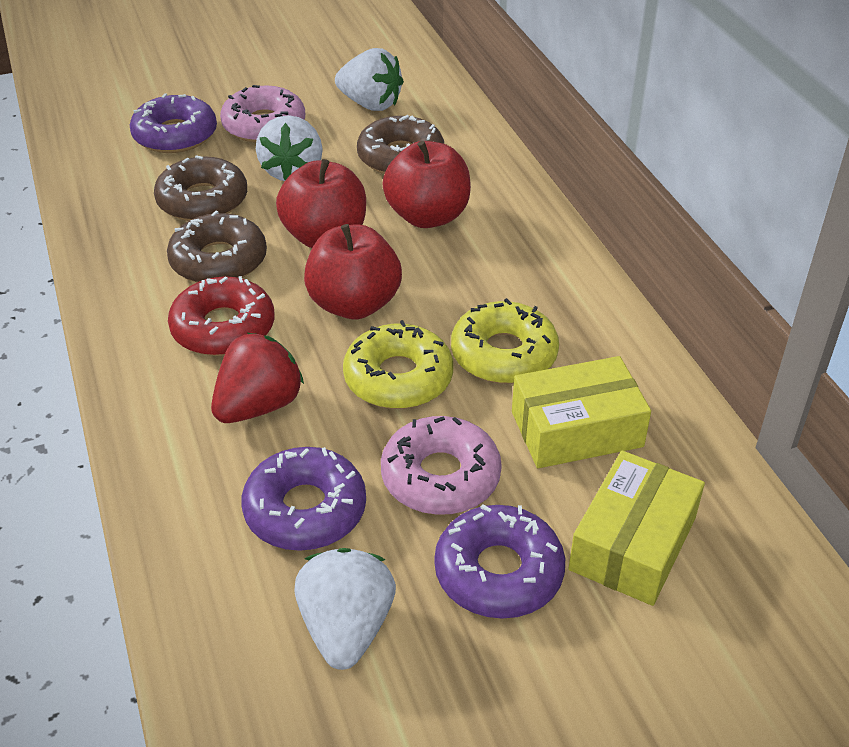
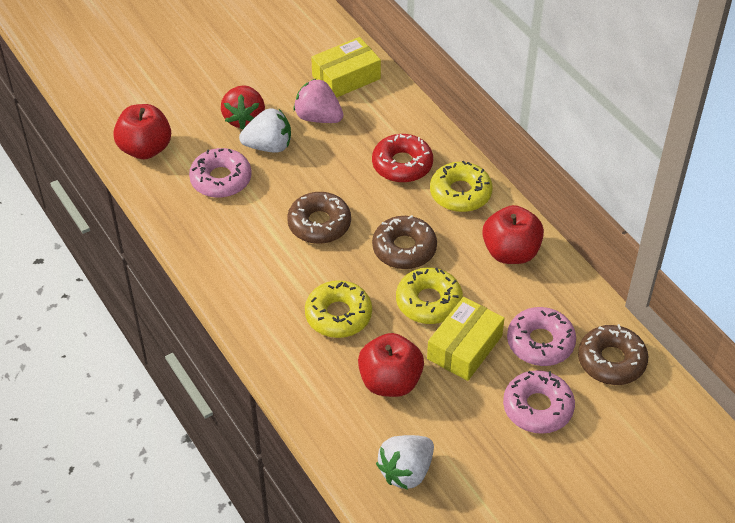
pink donut: 2 -> 3
pink strawberry: 0 -> 1
purple donut: 3 -> 0
white strawberry: 3 -> 2
yellow donut: 2 -> 3

